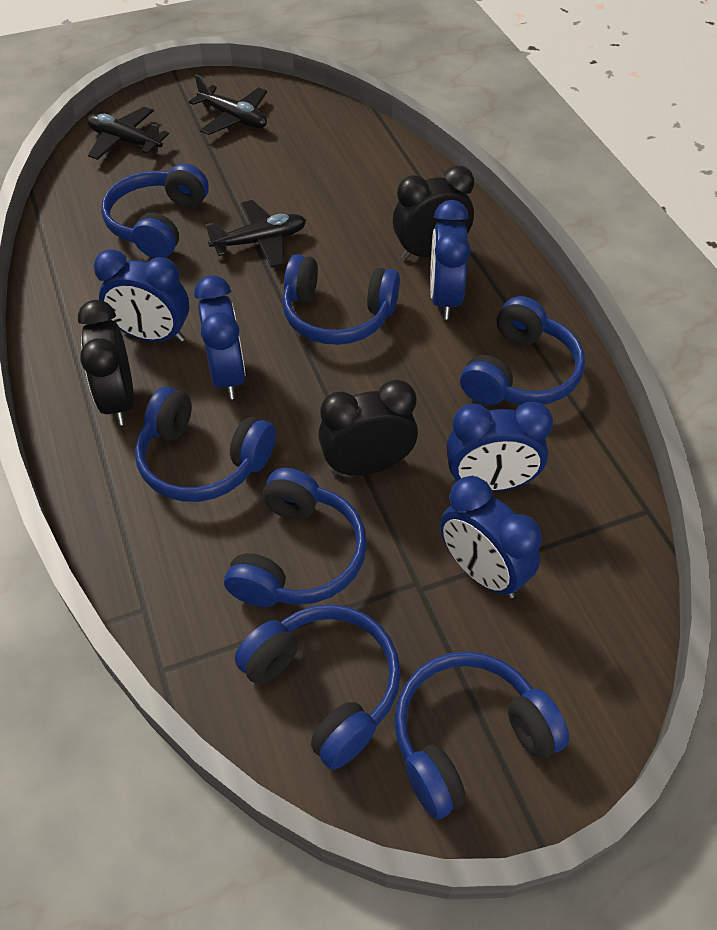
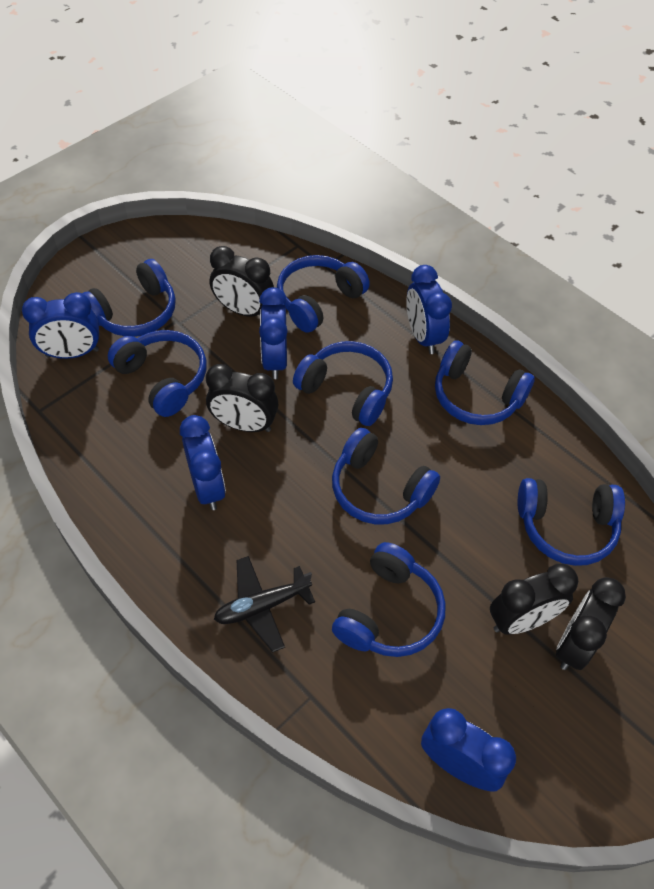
black clock: 3 -> 4
black plane: 3 -> 1
blue headphones: 7 -> 8

